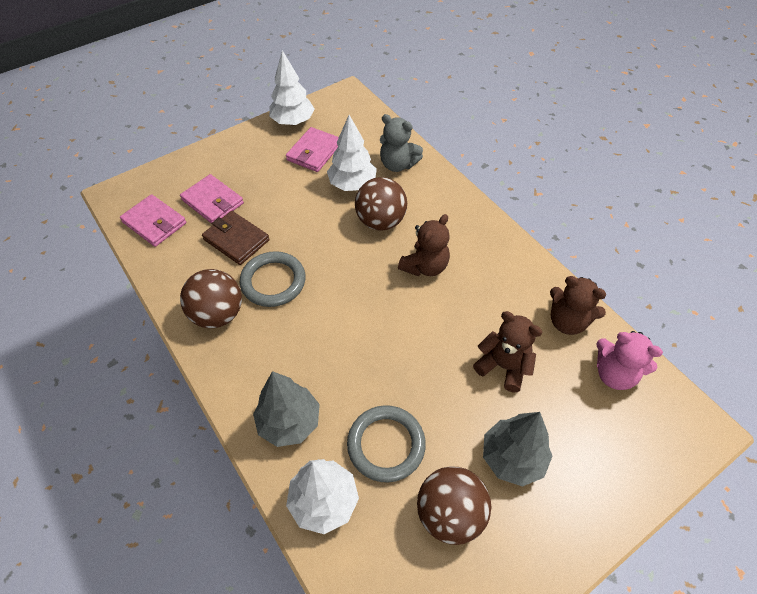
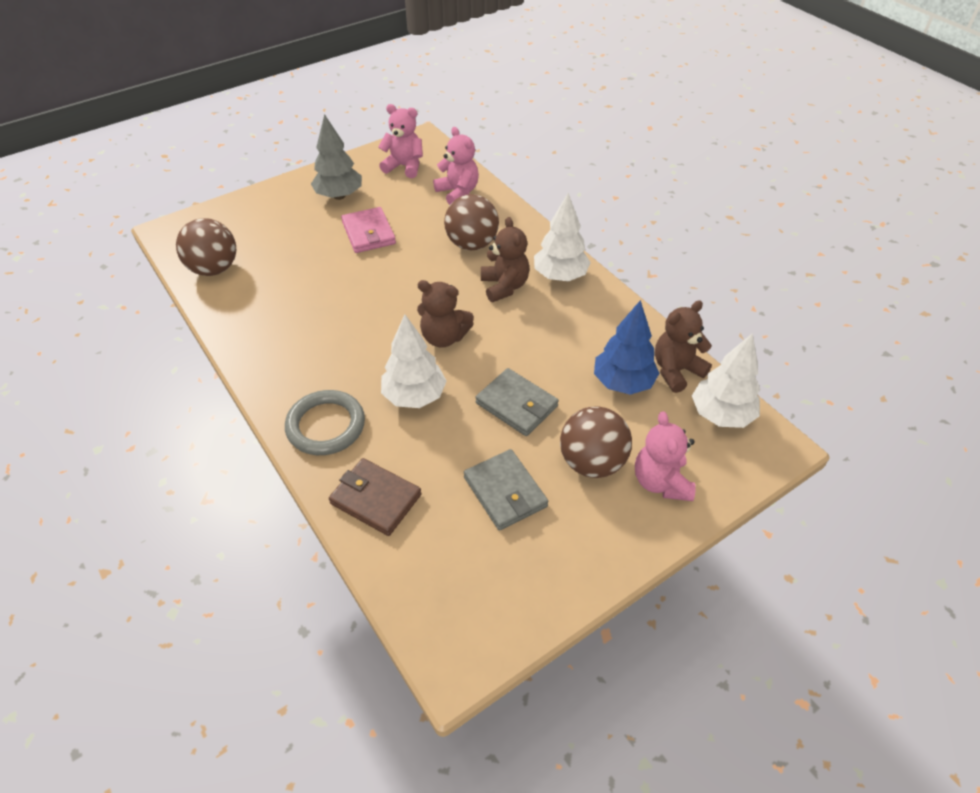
blue tree: 0 -> 1
grey ring: 2 -> 1
grey teddy bear: 1 -> 0
grey tree: 2 -> 1
grey wallet: 0 -> 2
pink teddy bear: 1 -> 3
pink wallet: 3 -> 1

